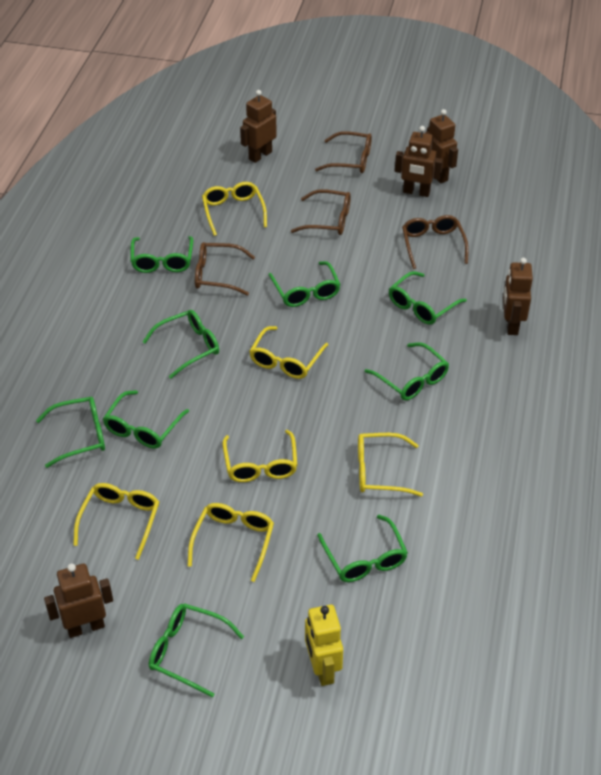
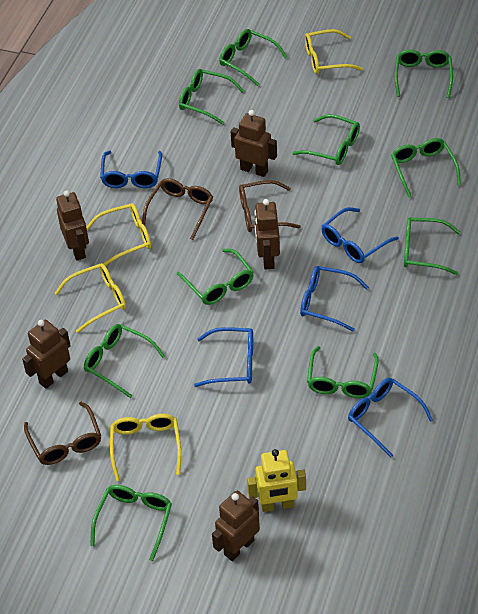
blue glasses: 0 -> 5
brown glasses: 4 -> 3
green glasses: 9 -> 10
yellow glasses: 6 -> 4

